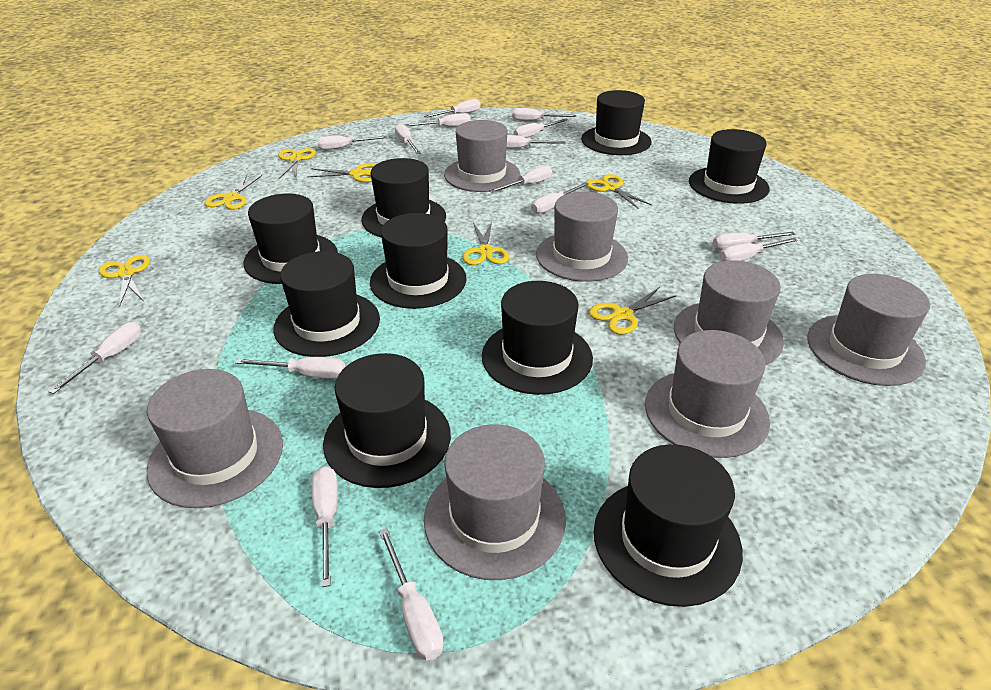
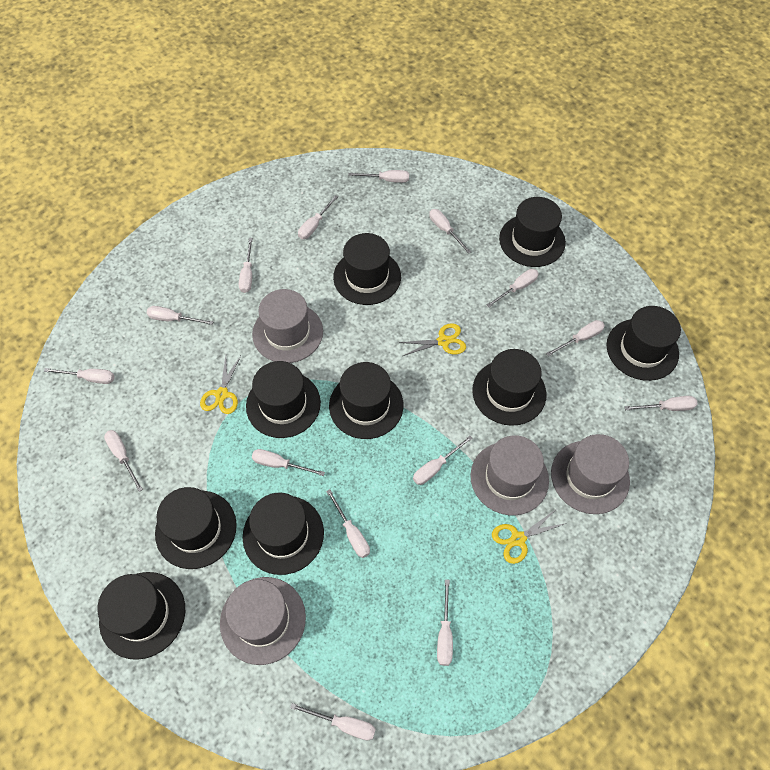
grey hat: 7 -> 4
yellow scissors: 7 -> 3

